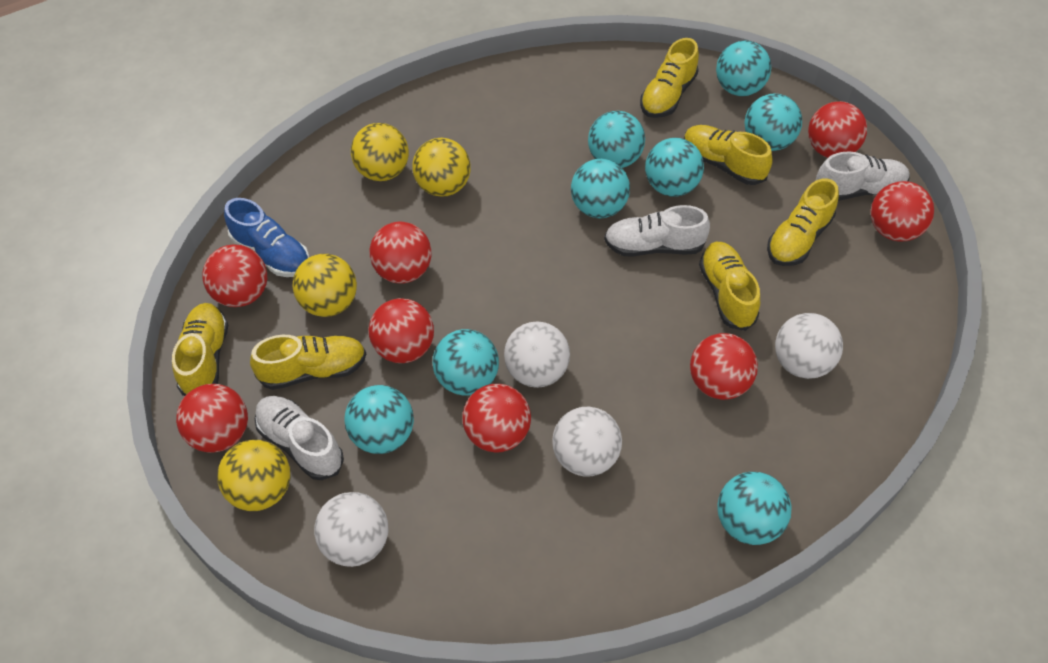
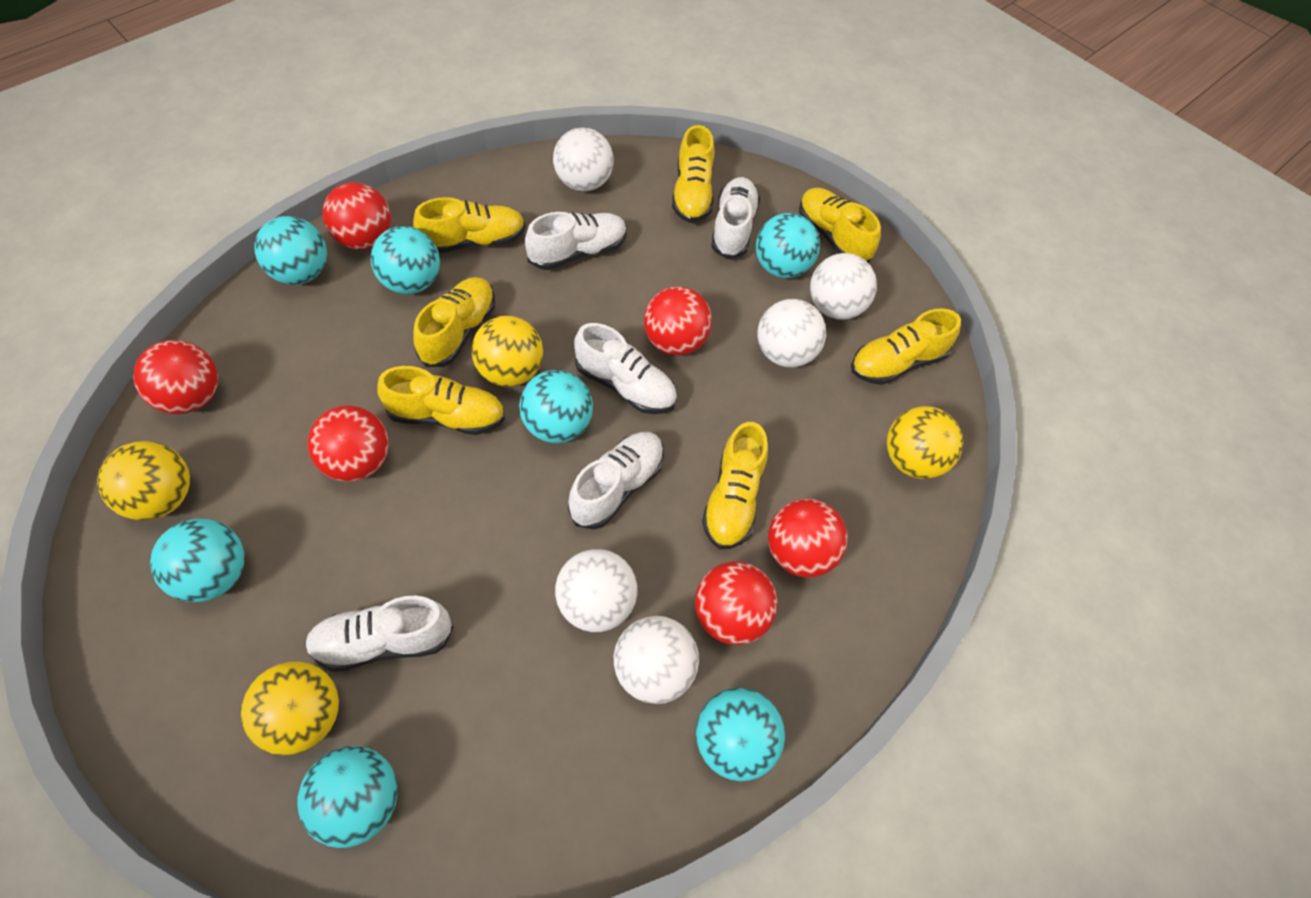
blue shoe: 1 -> 0
red ball: 8 -> 6
turquoise ball: 8 -> 7
white ball: 4 -> 5
white shoe: 3 -> 5
yellow shoe: 6 -> 7

